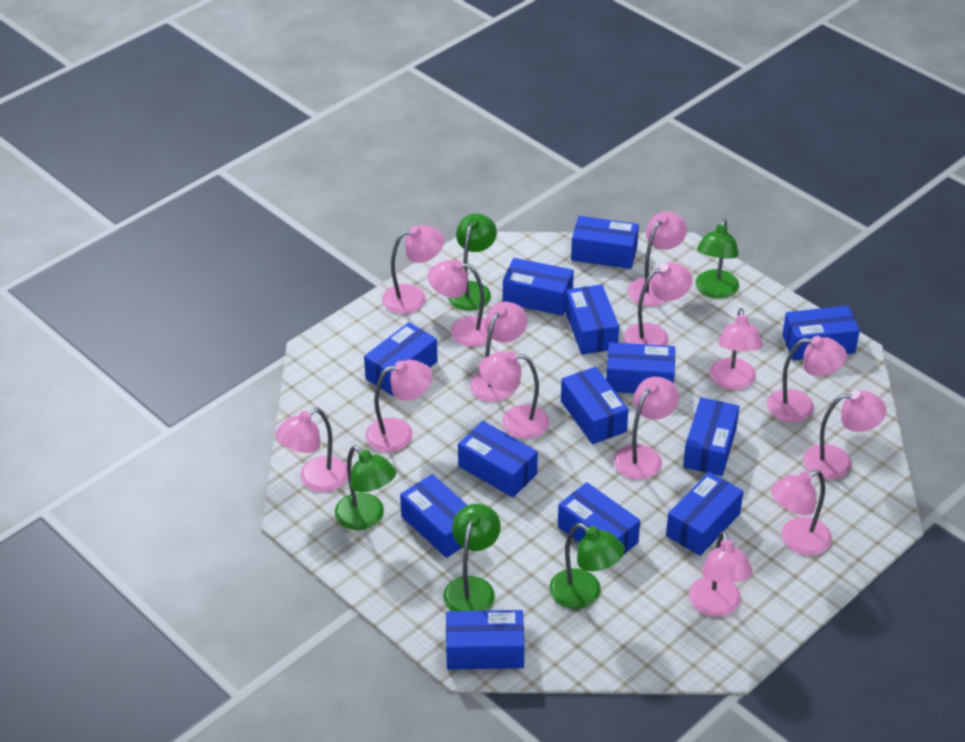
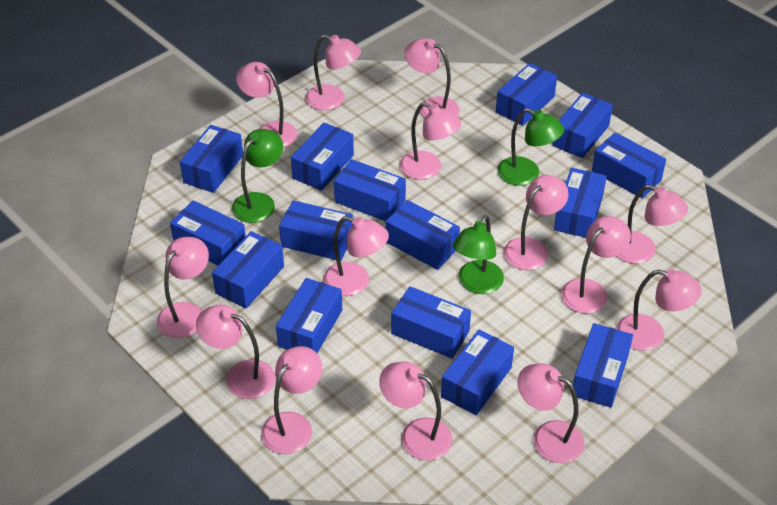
blue box: 13 -> 15
green lamp: 5 -> 3

